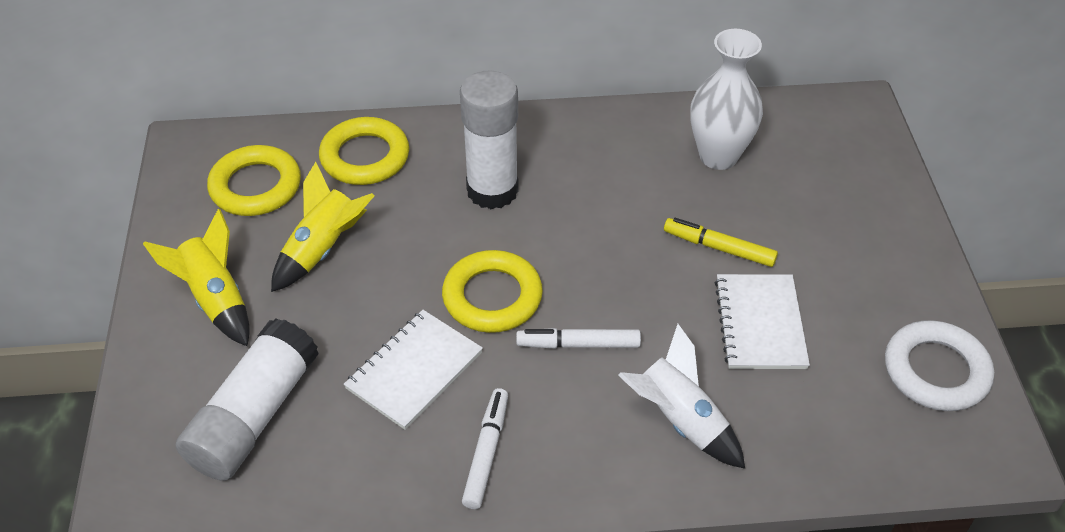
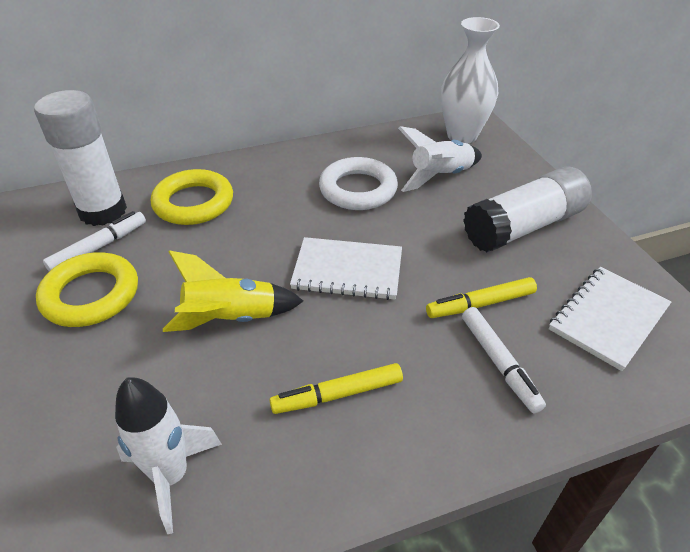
white rocket: 1 -> 2
yellow marker: 1 -> 2
yellow ring: 3 -> 2
yellow rocket: 2 -> 1

